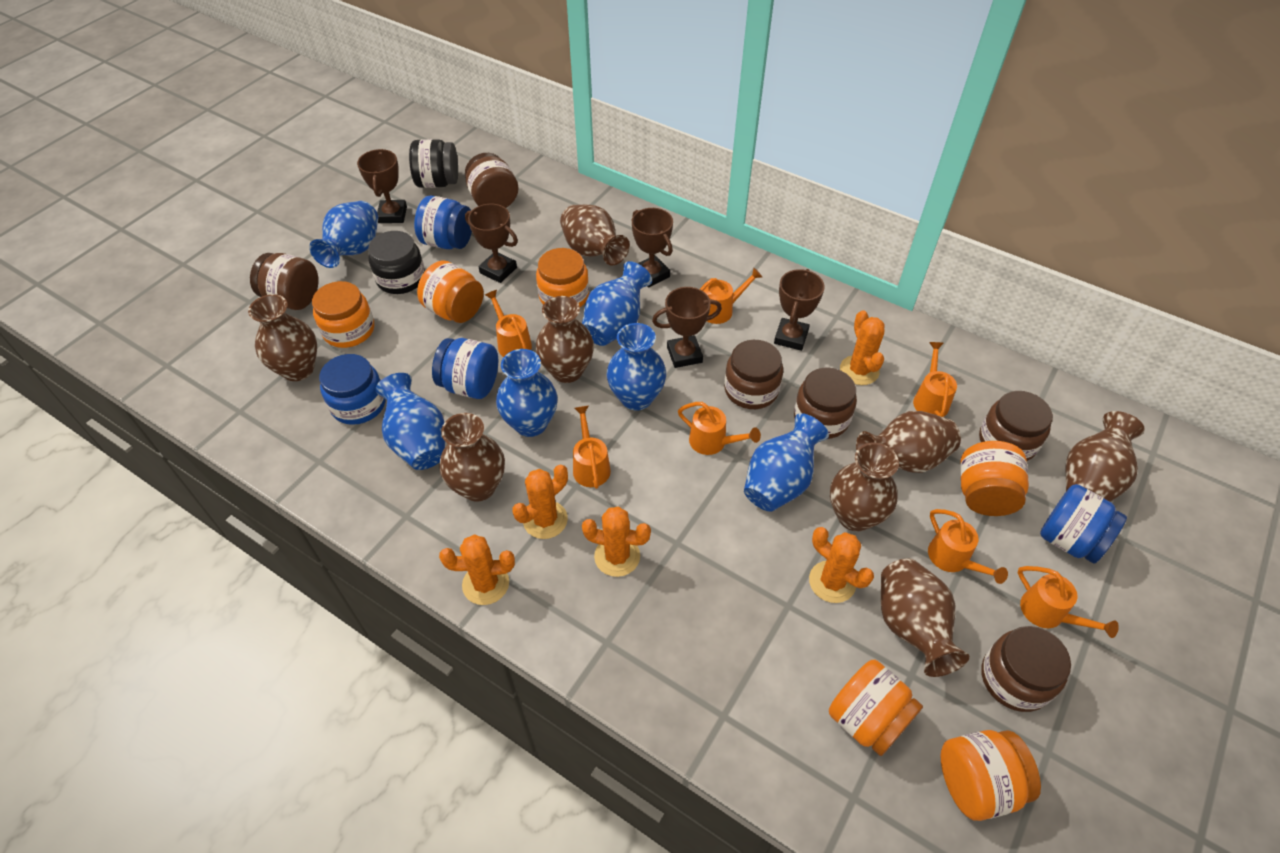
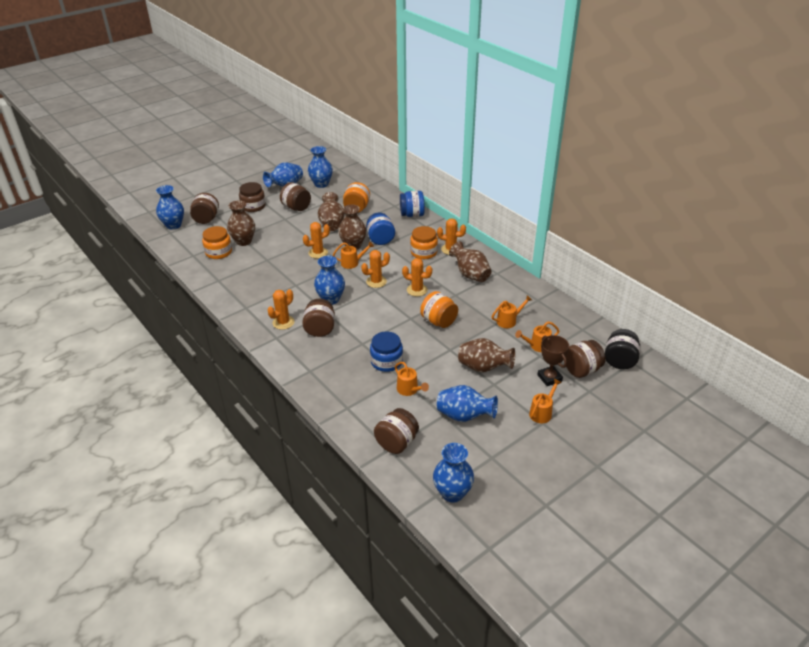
black jar: 2 -> 1
blue jar: 4 -> 3
brown trophy: 5 -> 1
brown vase: 8 -> 5
orange jar: 6 -> 4
orange watering can: 7 -> 5

